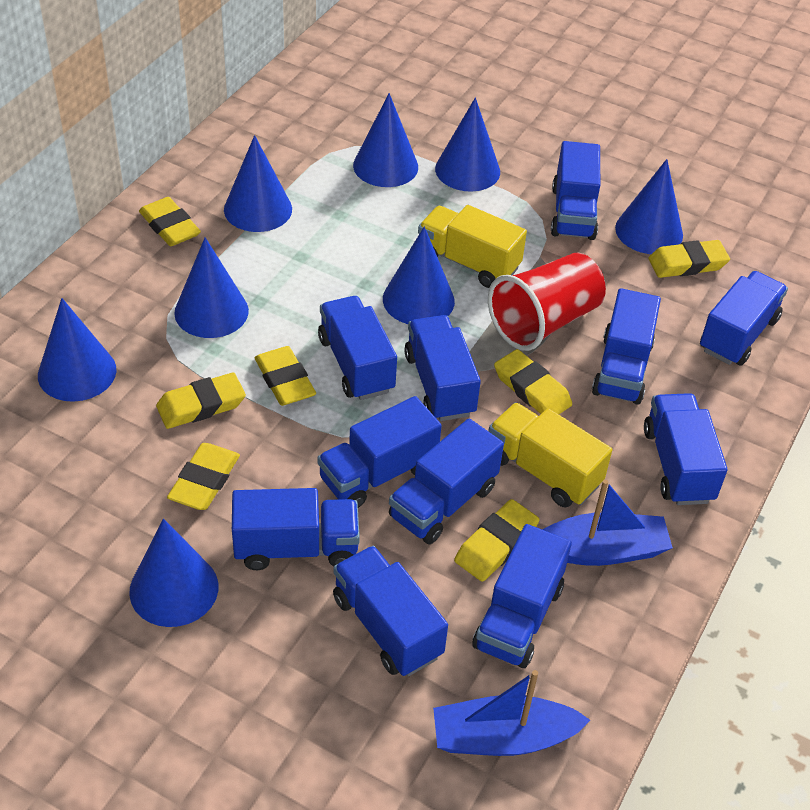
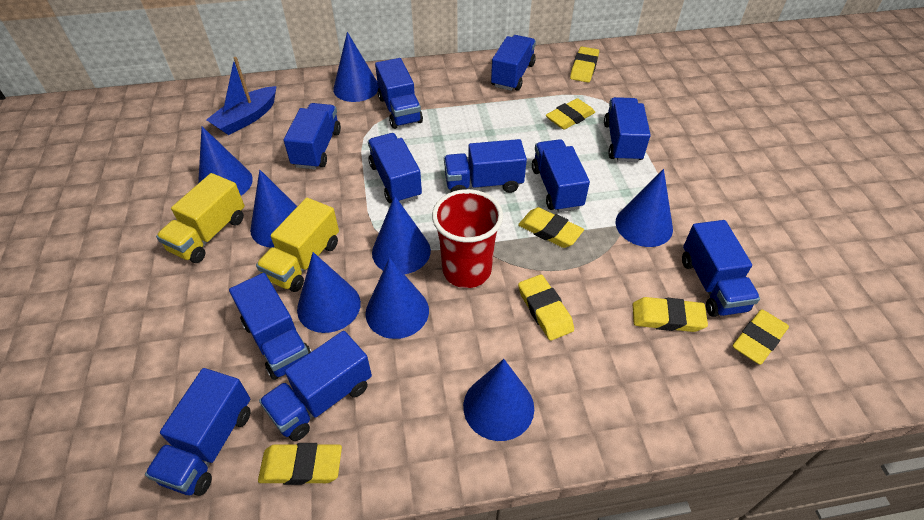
blue boat: 2 -> 1

